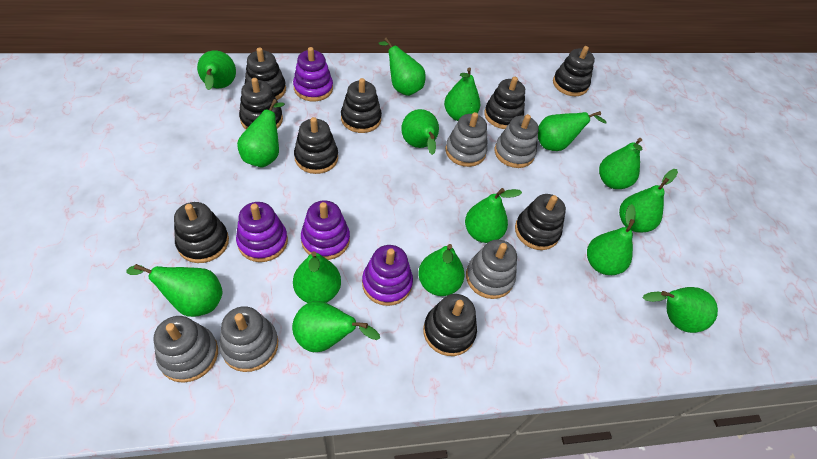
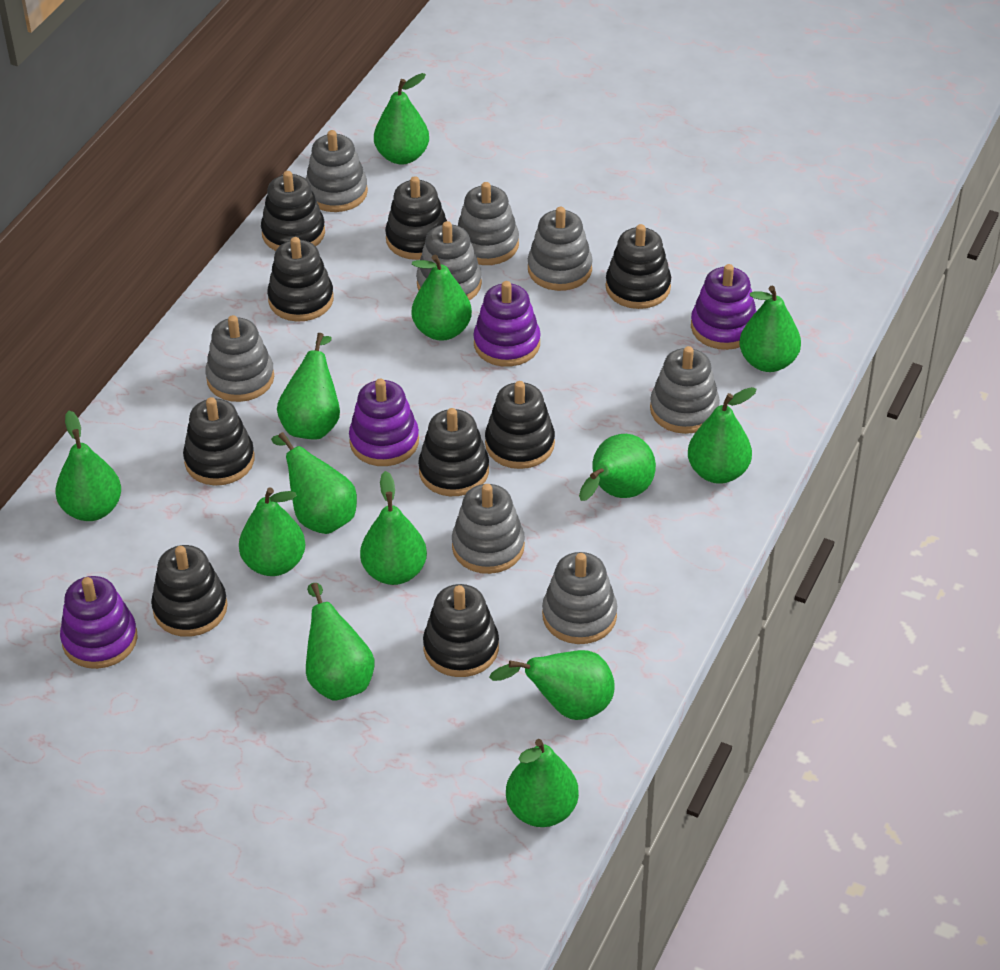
green pear: 15 -> 13
grey stacking toy: 5 -> 8

